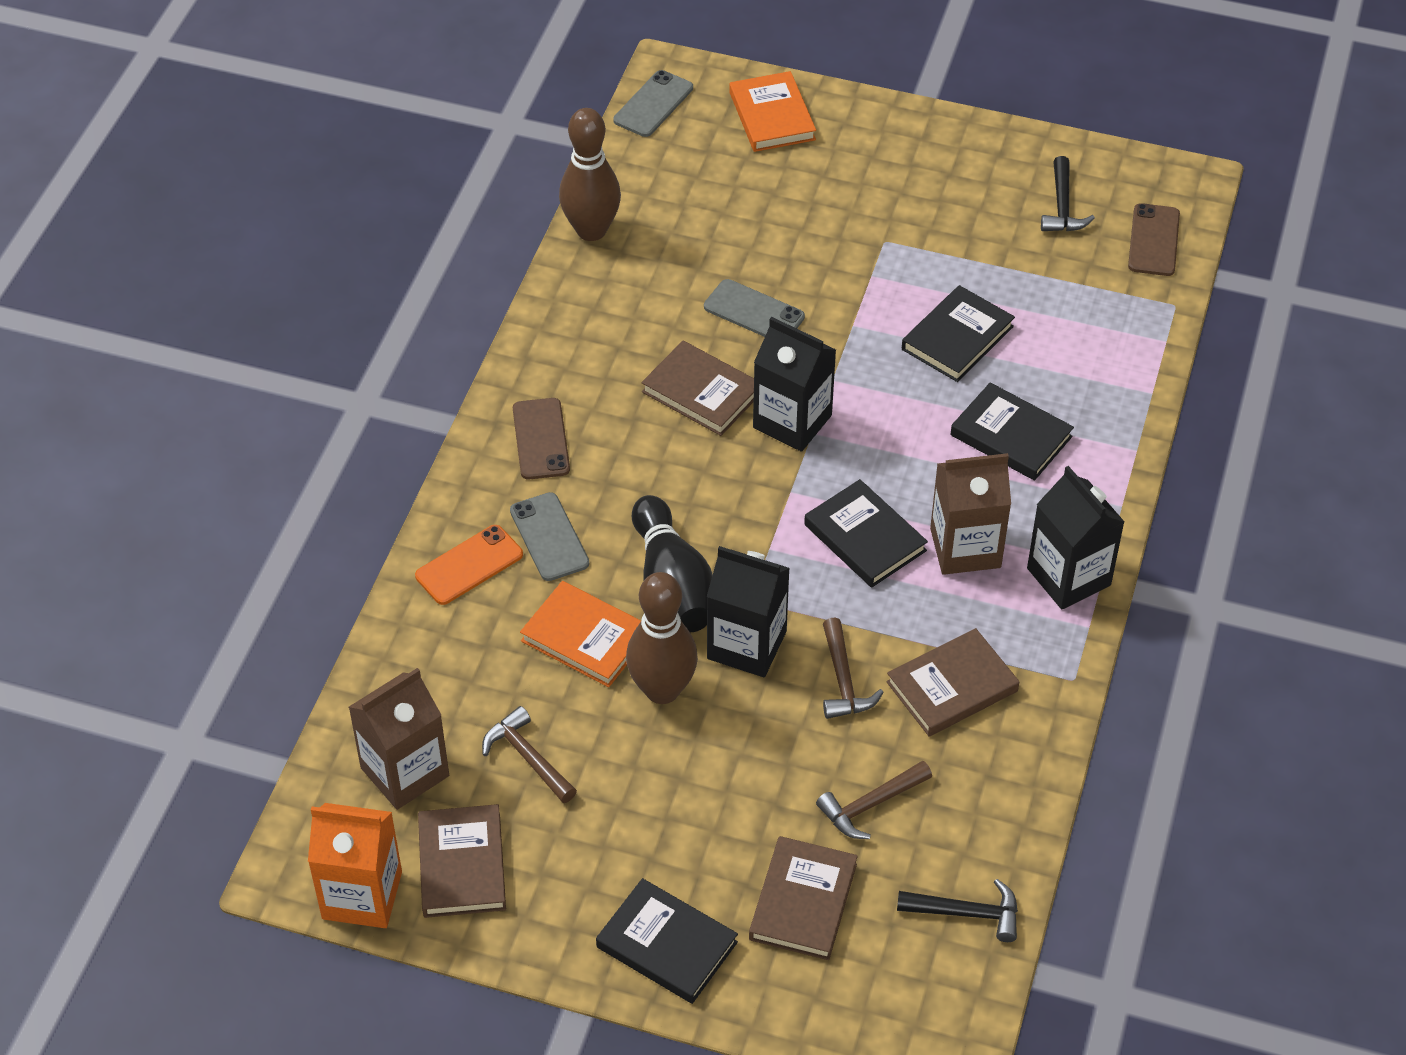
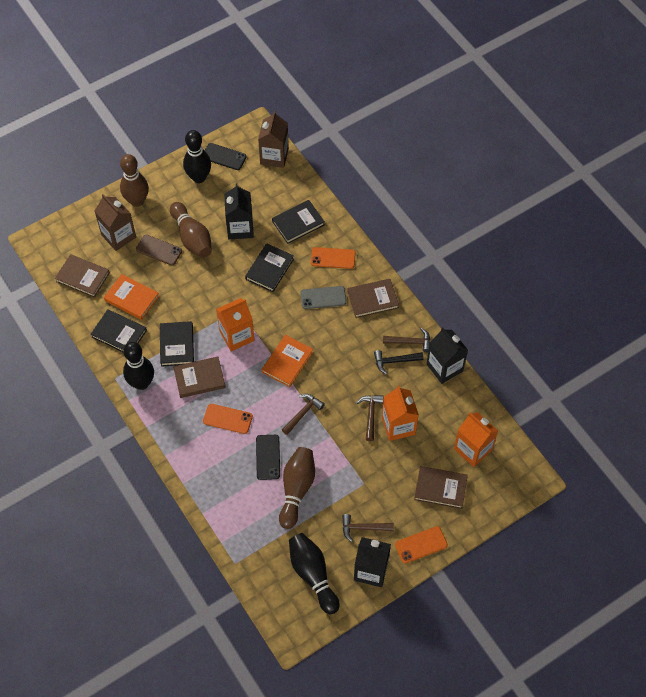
black bowling pin: 1 -> 3
black hammer: 2 -> 1
black phone: 0 -> 2
brown bowling pin: 2 -> 3
brown hammer: 3 -> 4
brown phone: 2 -> 1
grey phone: 3 -> 1
orange carton: 1 -> 3
orange phone: 1 -> 3

